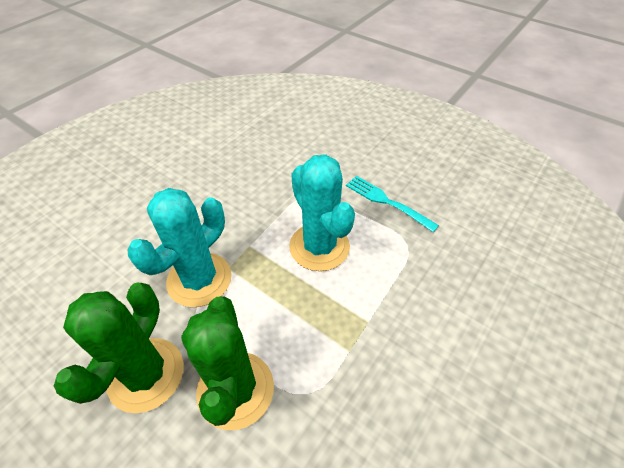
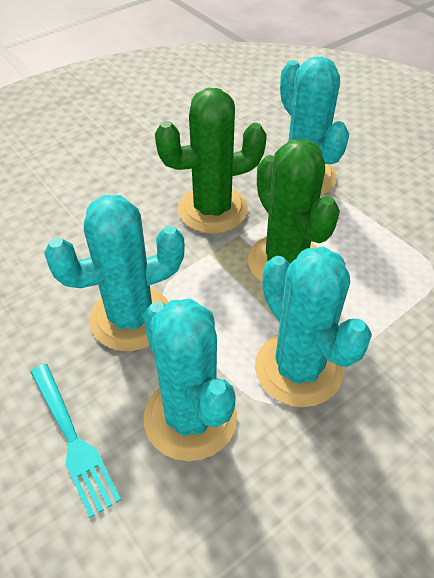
turquoise cactus: 2 -> 4

